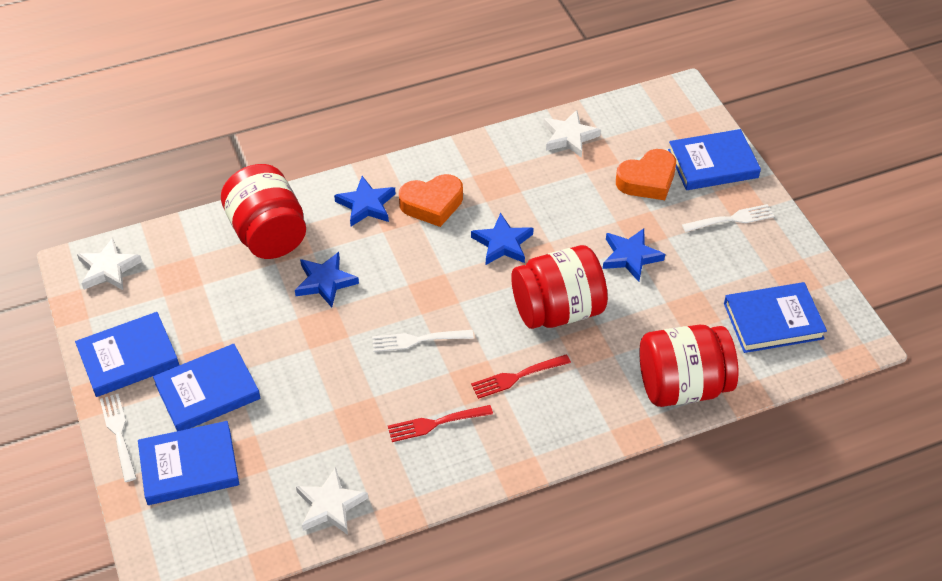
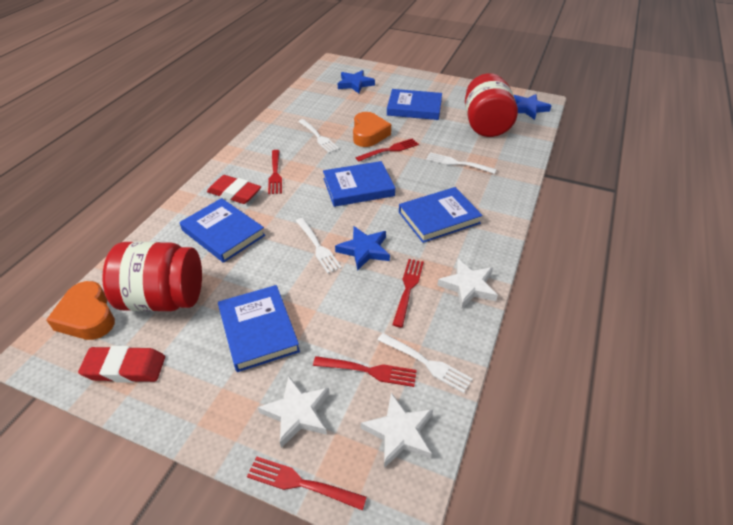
blue star: 4 -> 3
red eraser: 0 -> 2
red fork: 2 -> 5
red jar: 3 -> 2
white fork: 3 -> 4

